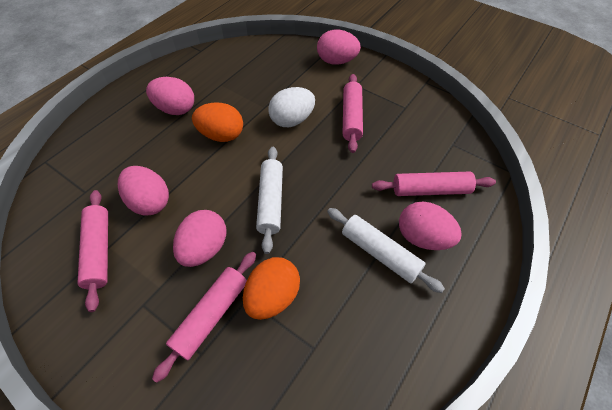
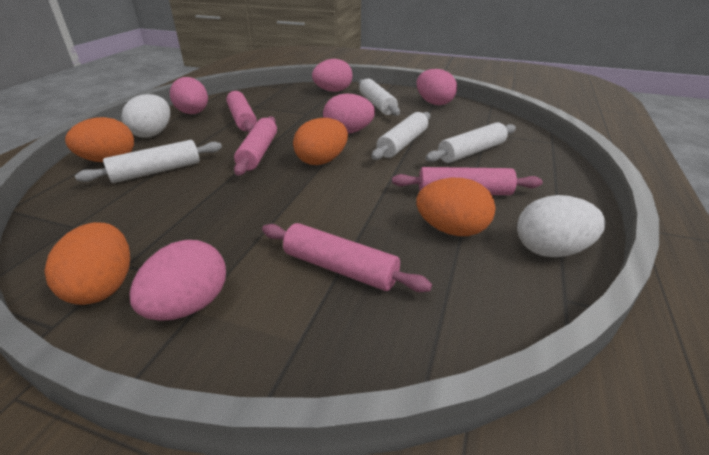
orange egg: 2 -> 4
white egg: 1 -> 2
white rolling pin: 2 -> 4

